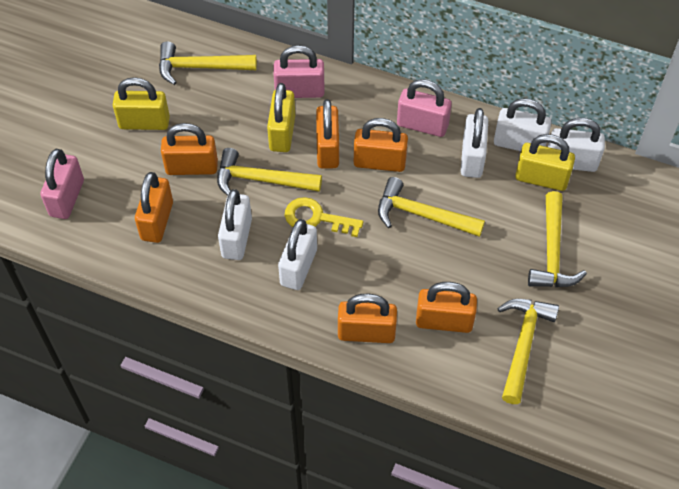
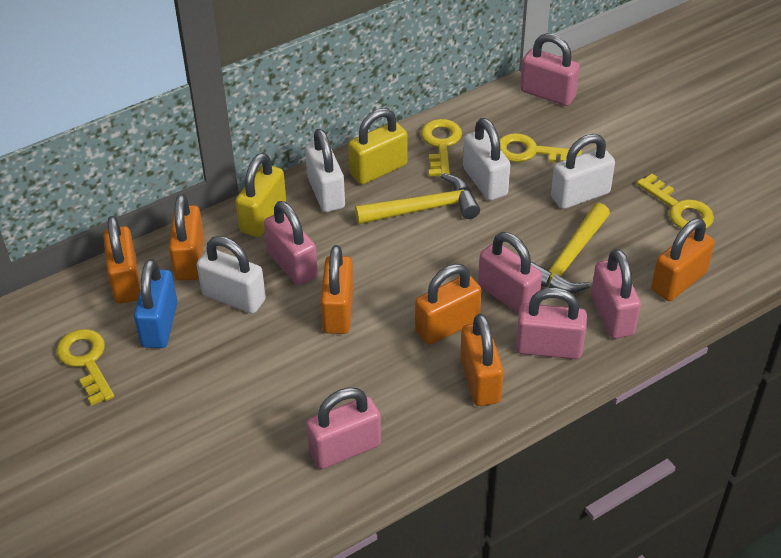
blue padlock: 0 -> 1
pink padlock: 3 -> 6
white padlock: 5 -> 4
yellow hammer: 5 -> 2
yellow key: 1 -> 4
yellow padlock: 3 -> 2

